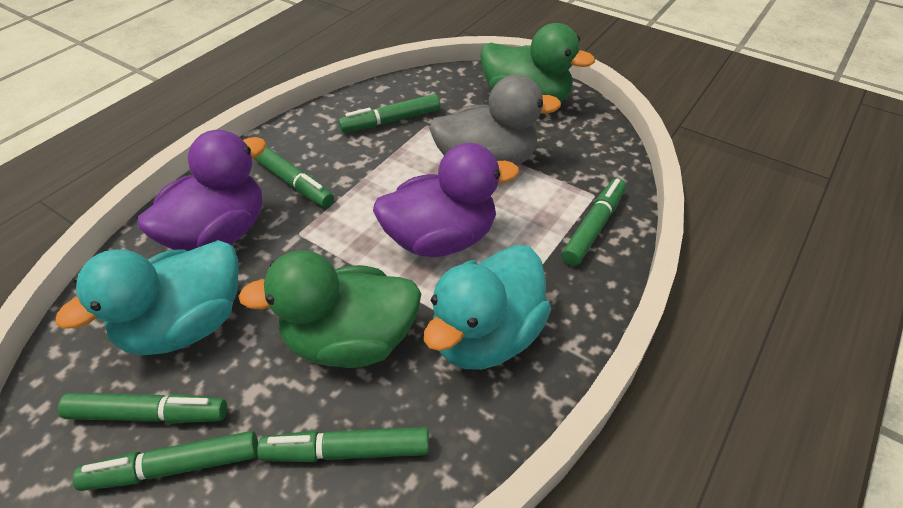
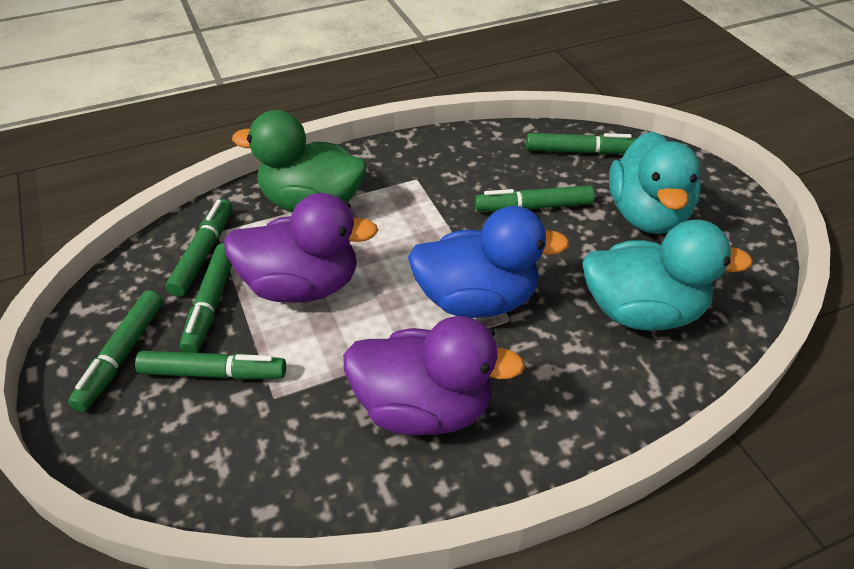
blue duck: 0 -> 1
green duck: 2 -> 1
grey duck: 1 -> 0

